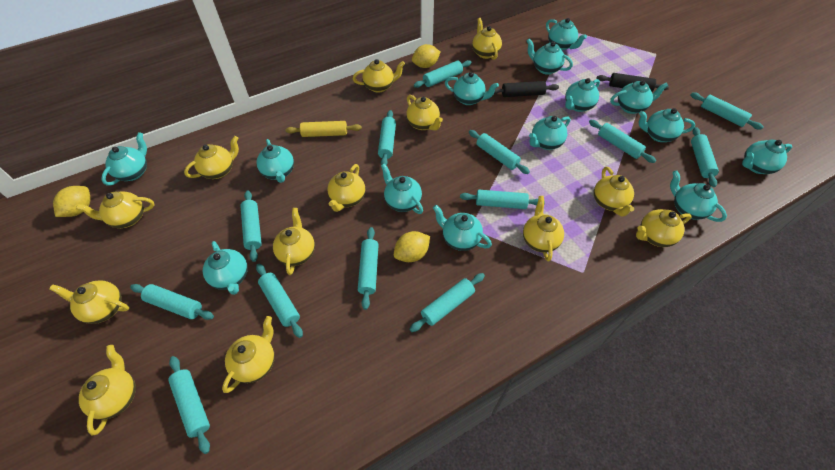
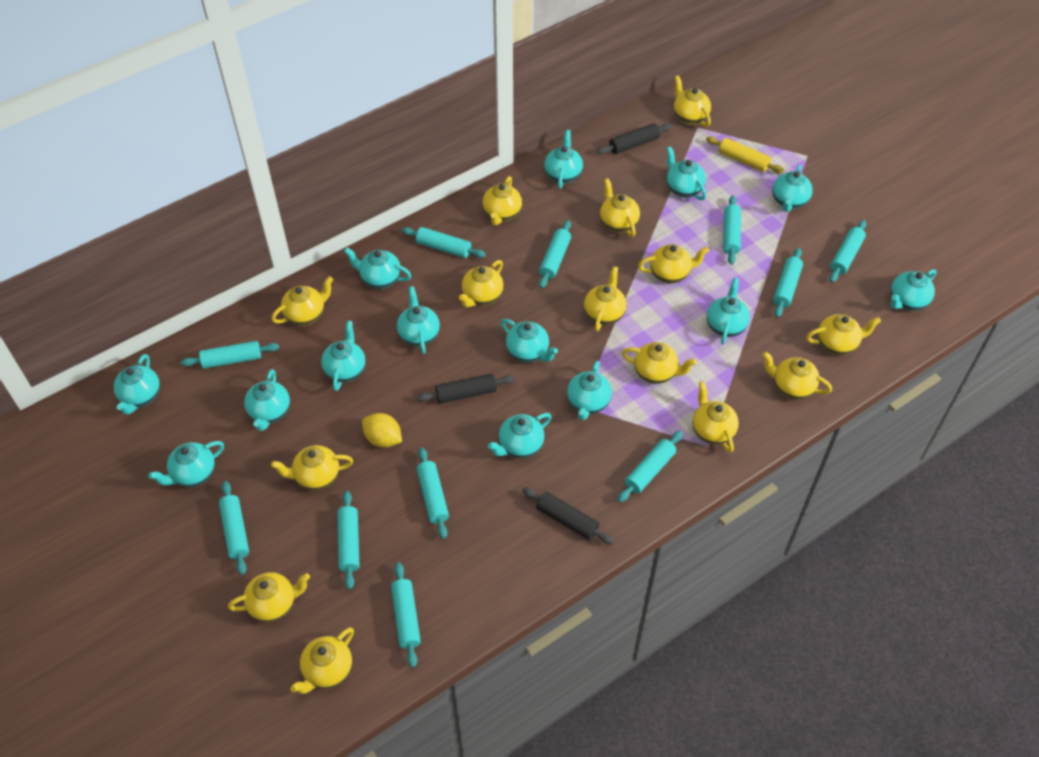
black rolling pin: 2 -> 3
turquoise rolling pin: 13 -> 11
yellow lemon: 3 -> 1
yellow teapot: 13 -> 14

